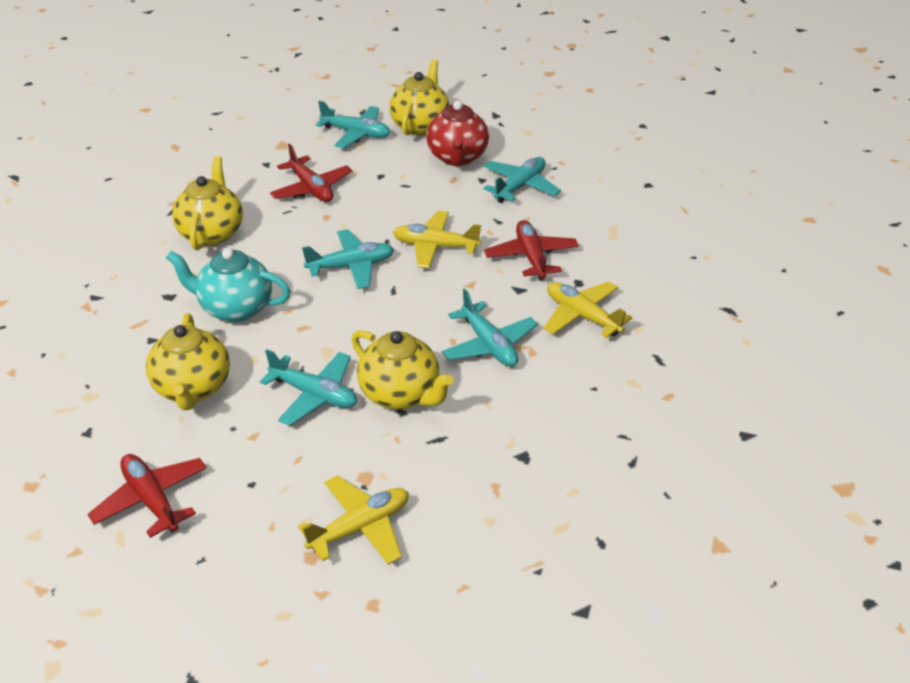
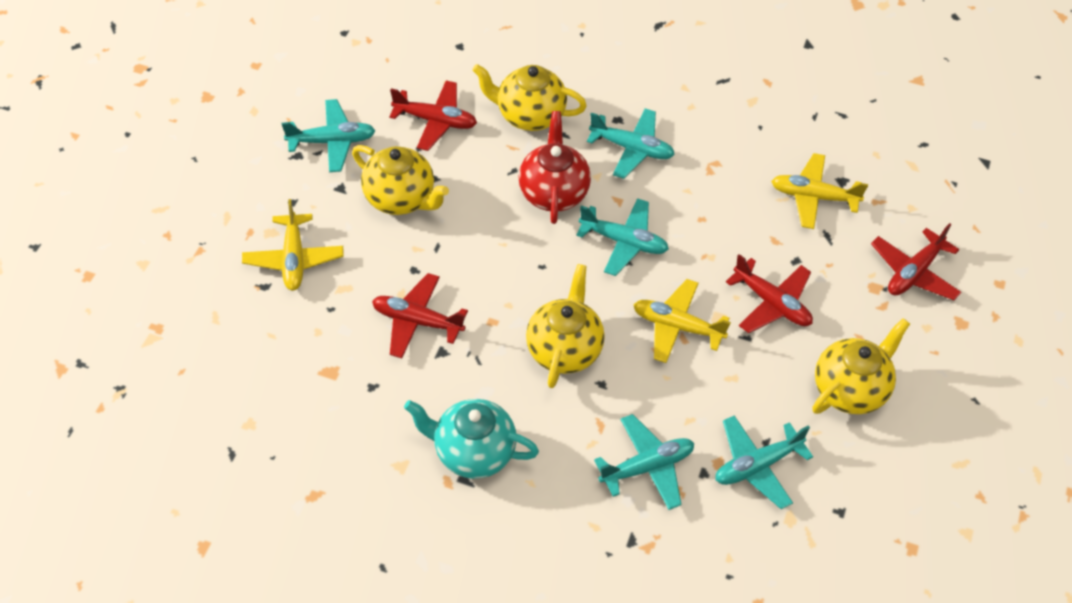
red plane: 3 -> 4

